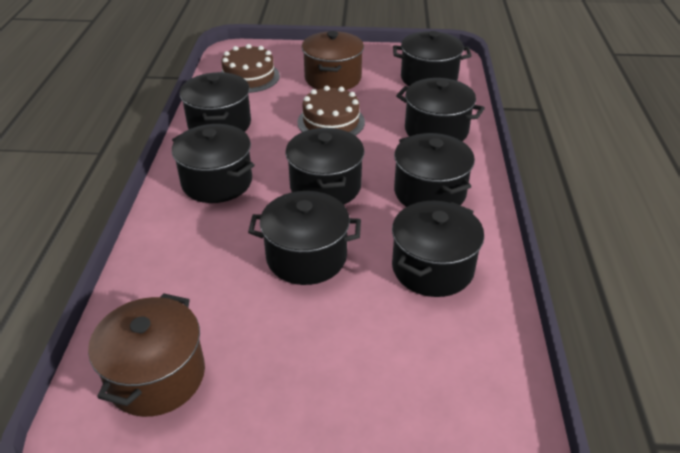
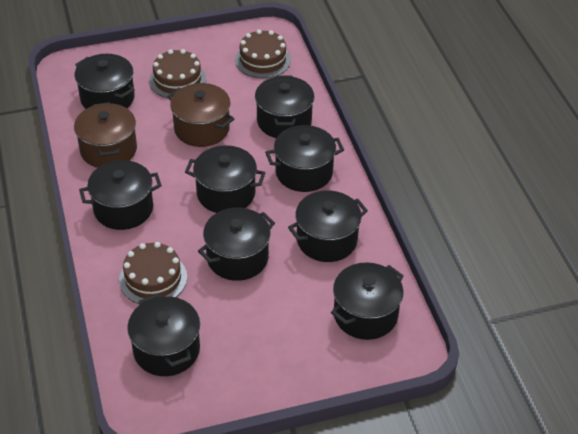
black pot: 8 -> 9
brown cake: 2 -> 3

